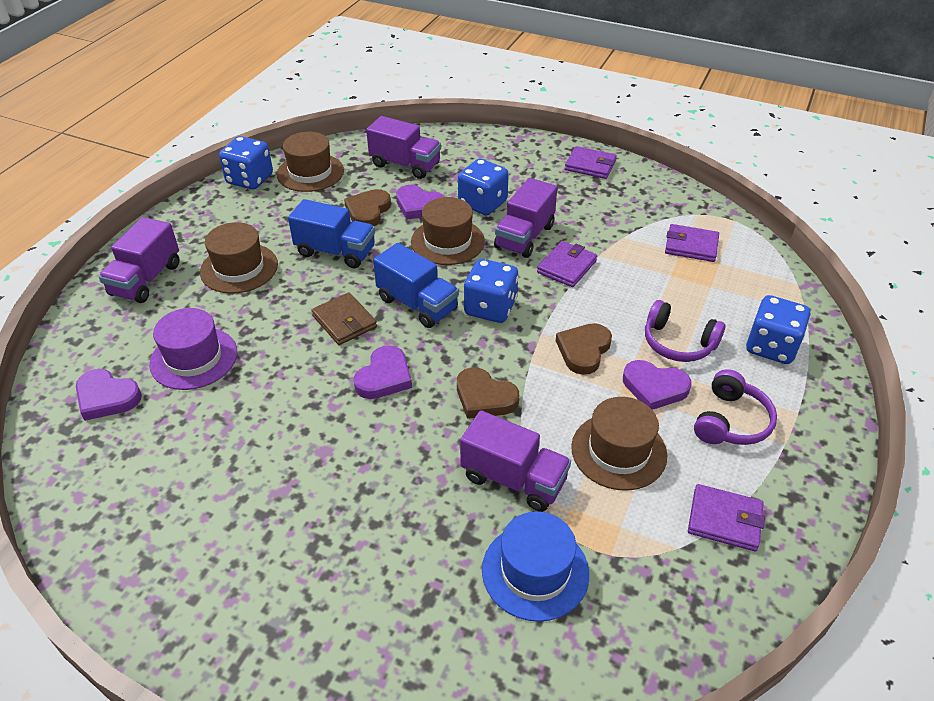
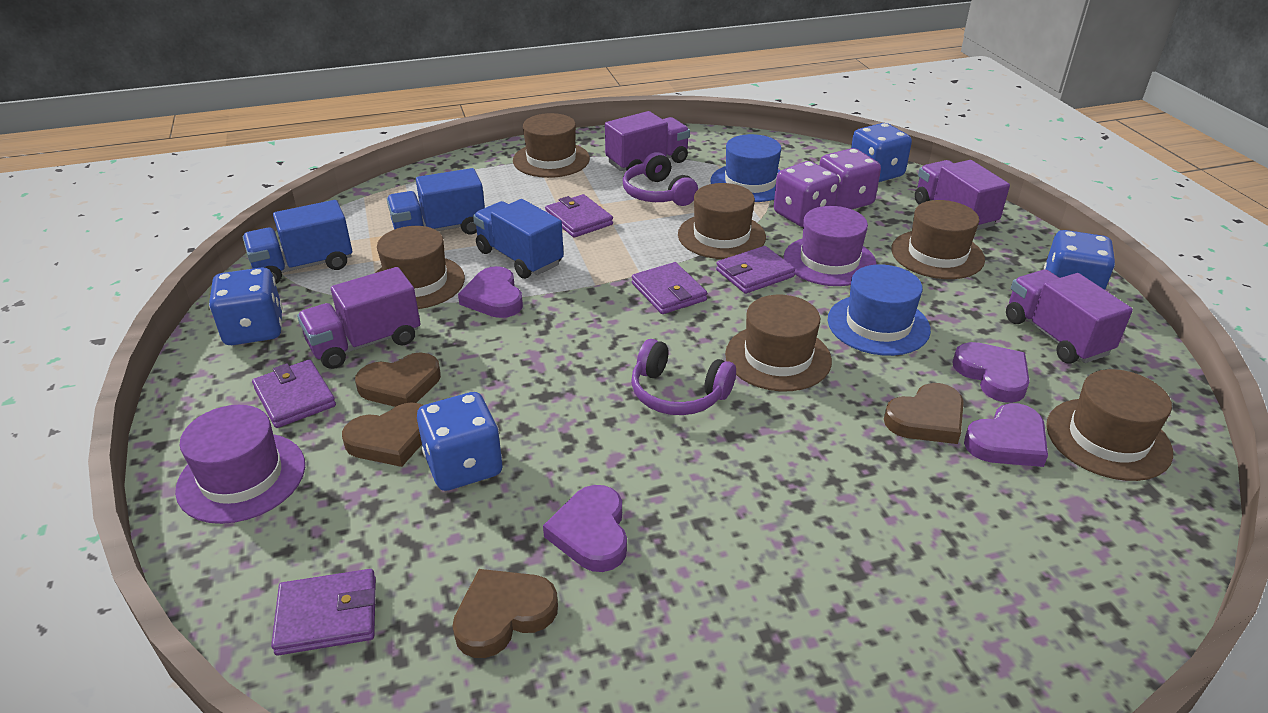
blue hat: 1 -> 2
blue truck: 2 -> 3
brown hat: 4 -> 6
brown heart: 3 -> 4
brown wallet: 1 -> 0
purple dice: 0 -> 2
purple hat: 1 -> 2
purple wallet: 4 -> 5

